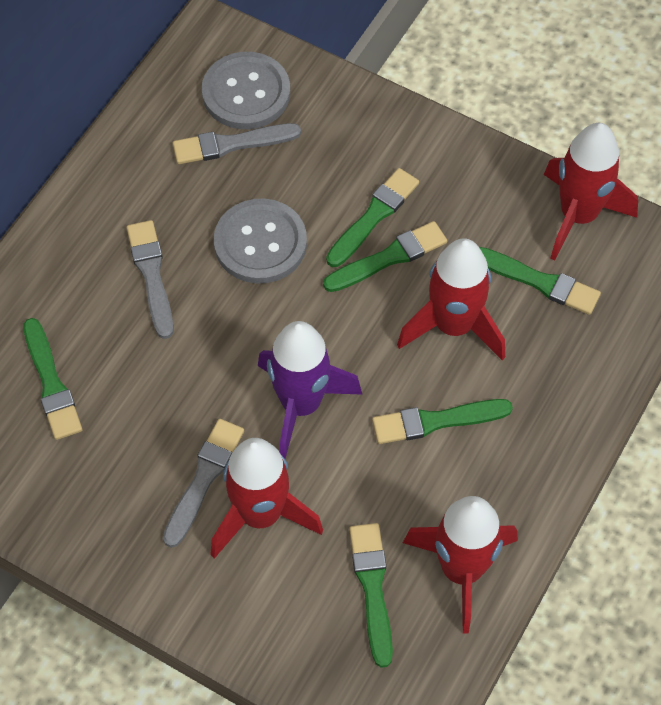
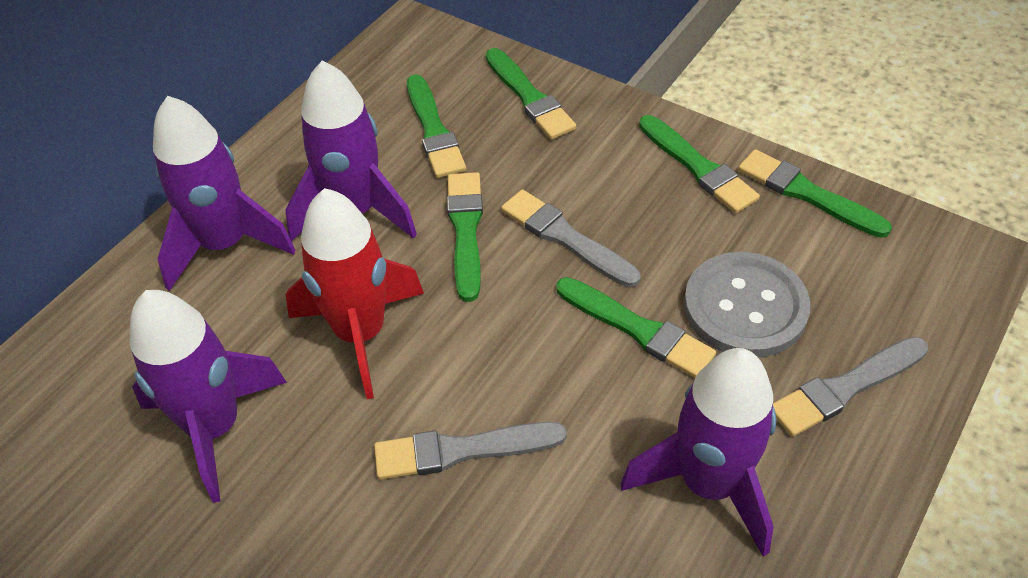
grey button: 2 -> 1
purple rocket: 1 -> 4
red rocket: 4 -> 1

